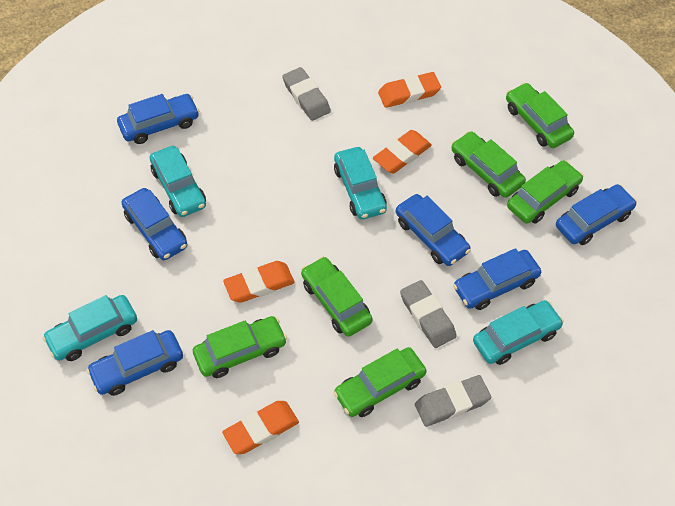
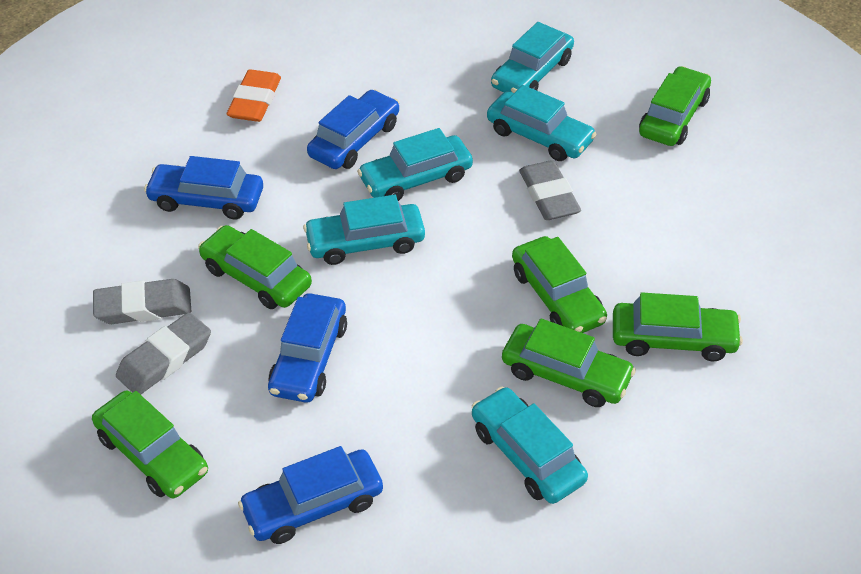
blue car: 6 -> 4
orange eraser: 4 -> 1
turquoise car: 4 -> 5

